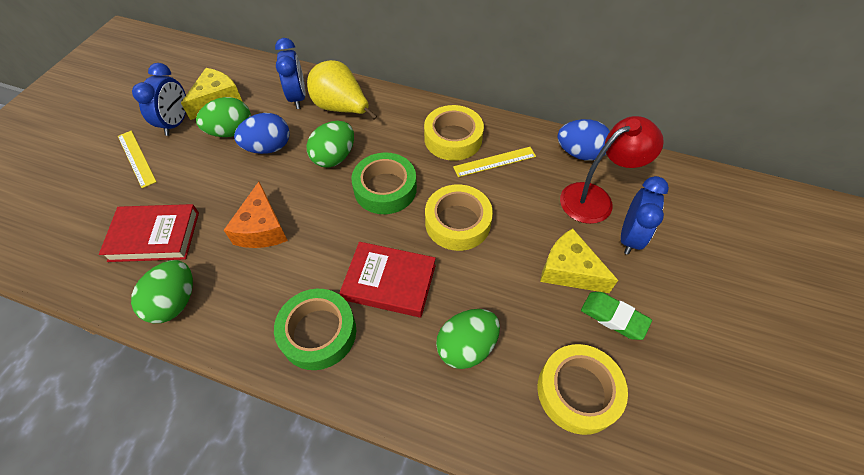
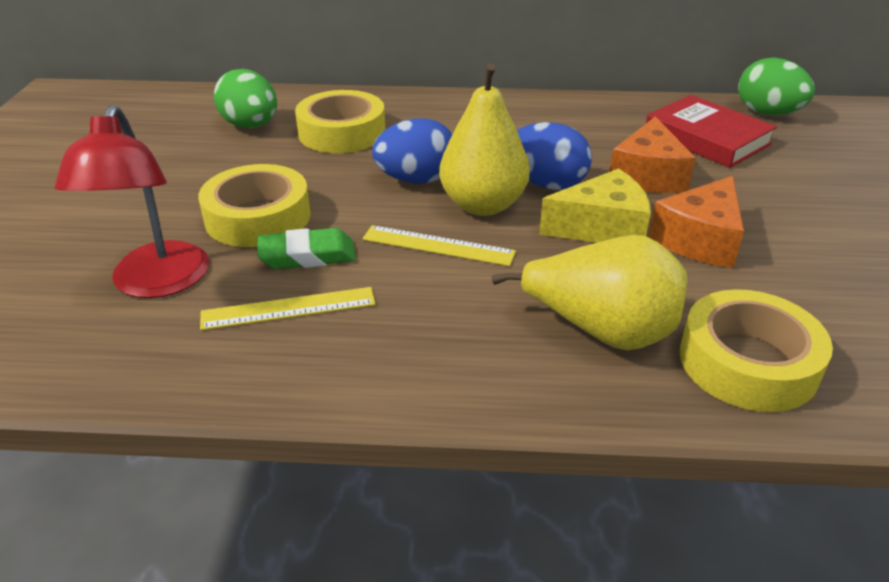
blue clock: 3 -> 0
green egg: 4 -> 2
green tape: 2 -> 0
orange cheese: 1 -> 2
red book: 2 -> 1
yellow cheese: 2 -> 1
yellow pear: 1 -> 2

